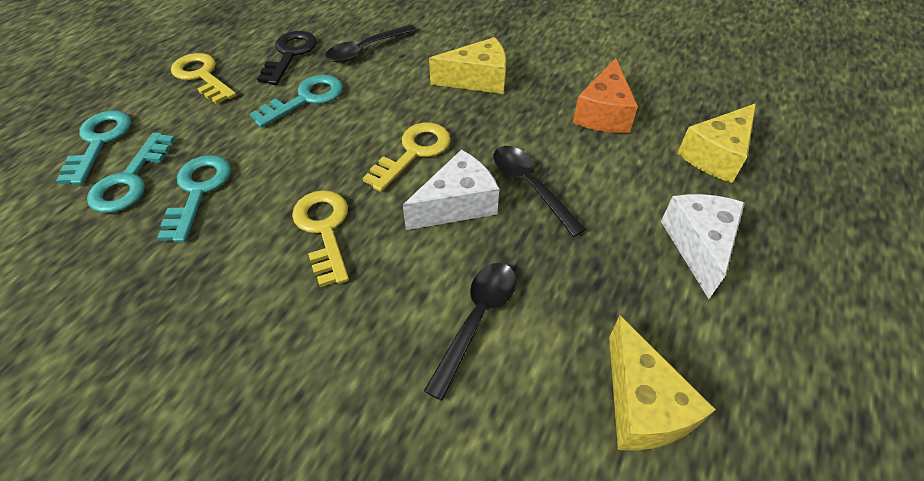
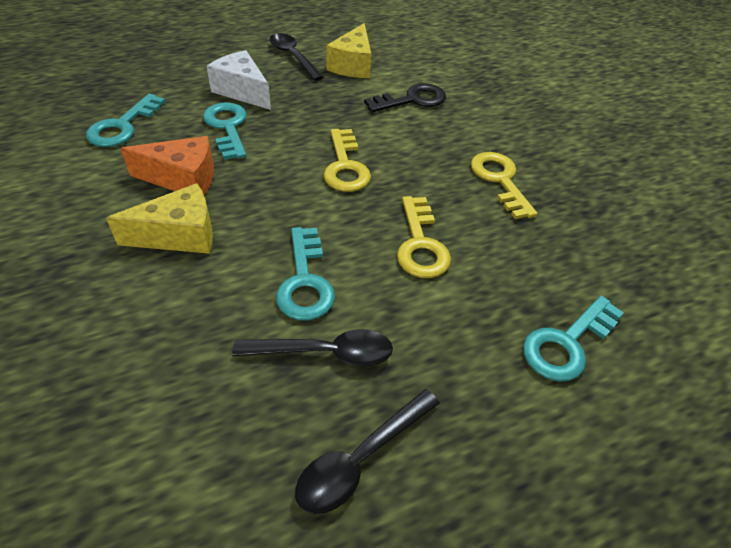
white cheese: 2 -> 1
yellow cheese: 3 -> 2

